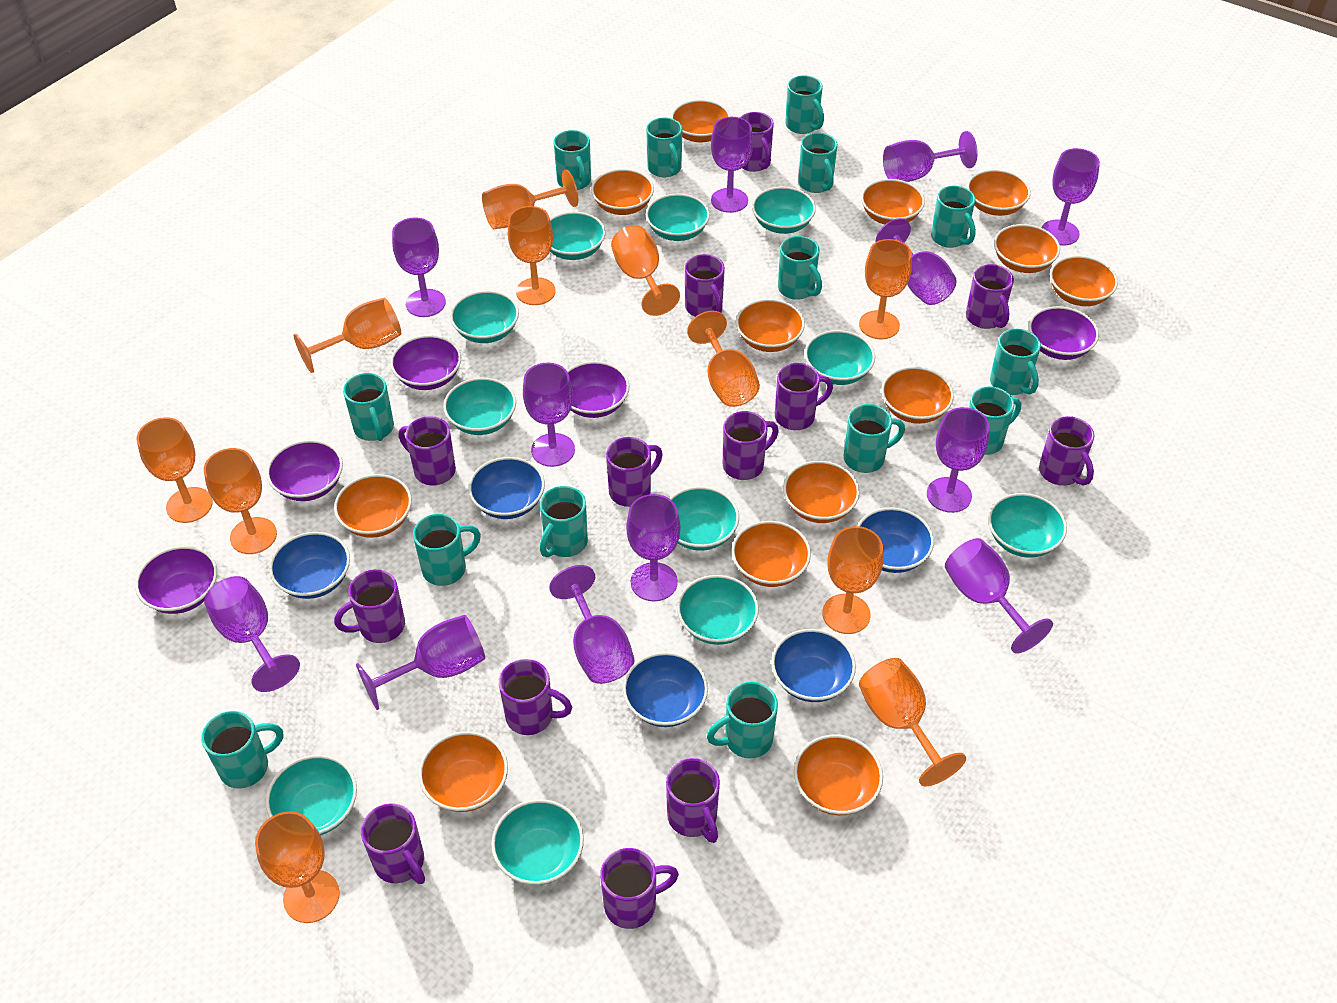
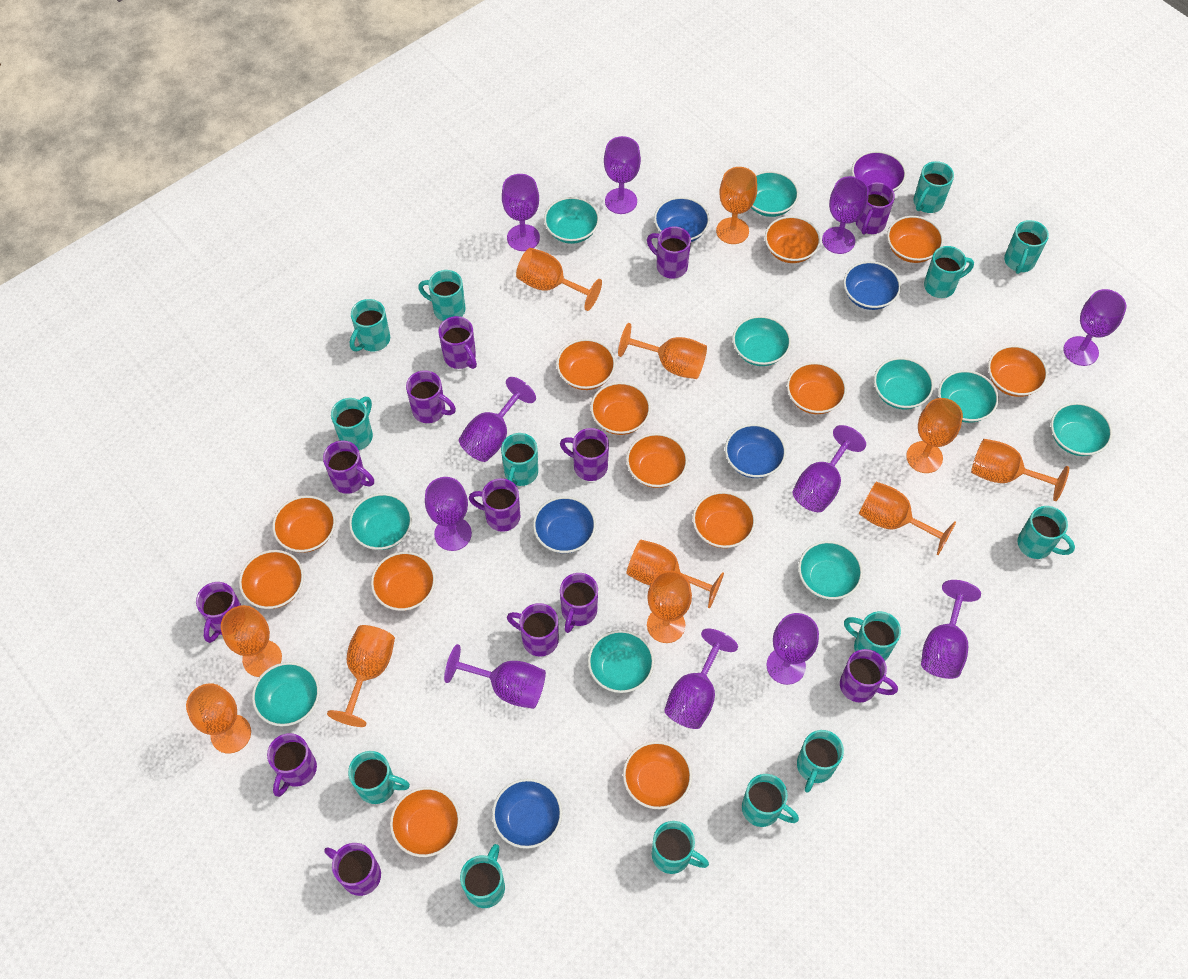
purple bowl: 5 -> 1
purple goblet: 12 -> 11
turquoise bowl: 11 -> 10

